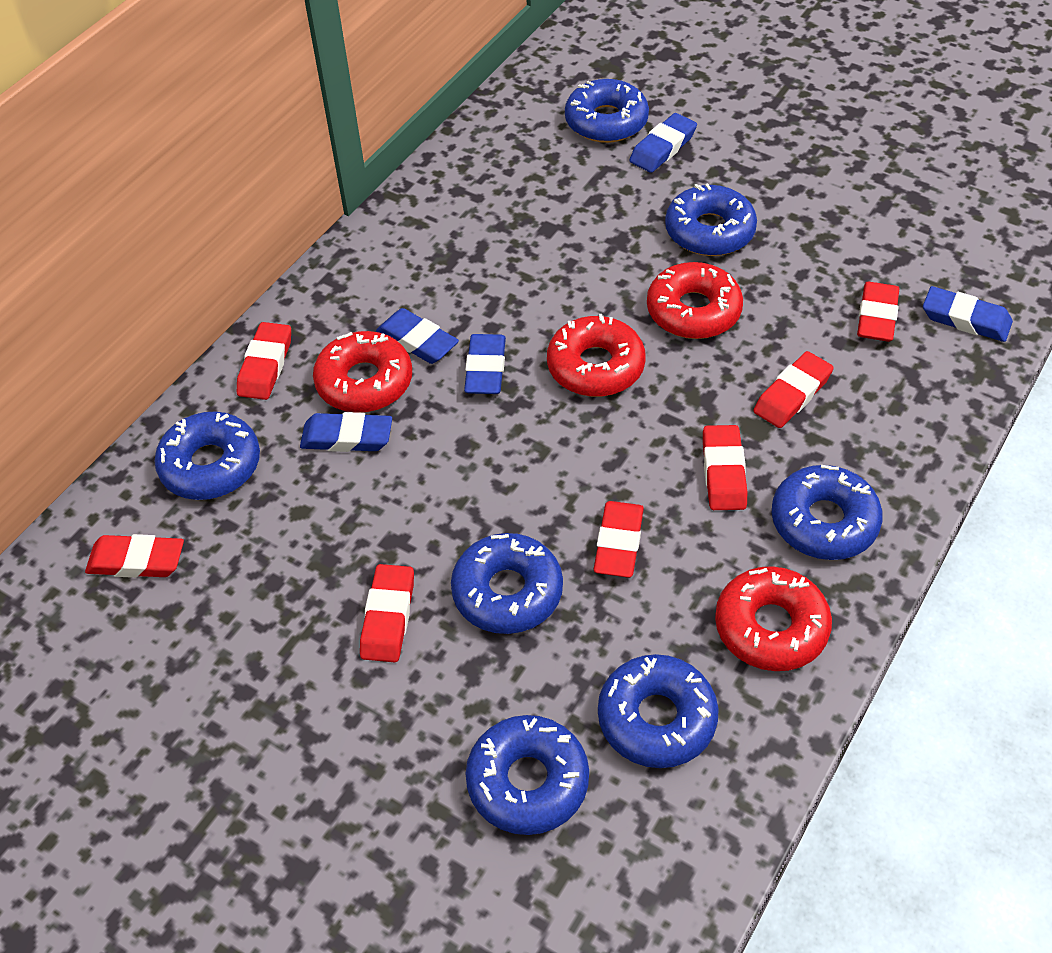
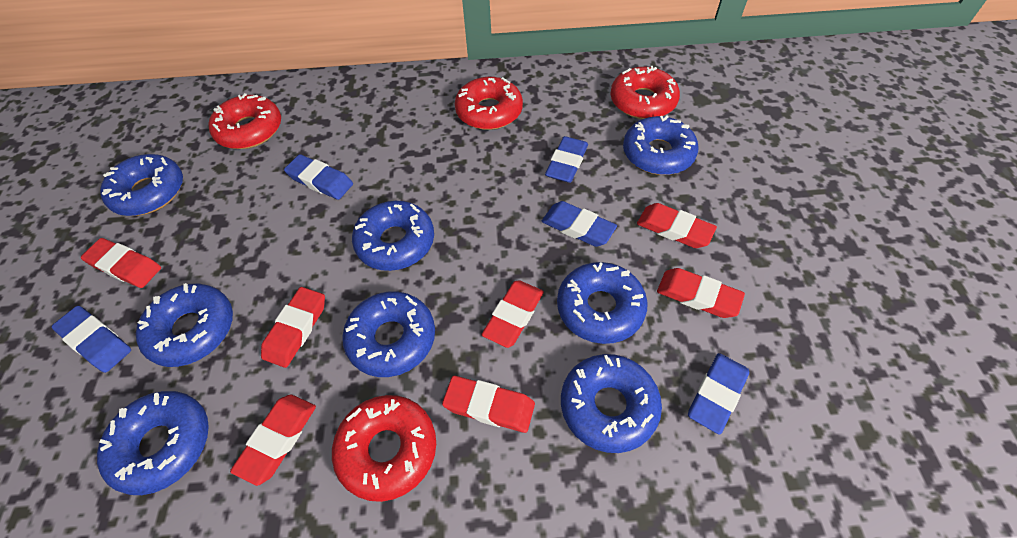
blue donut: 7 -> 8

